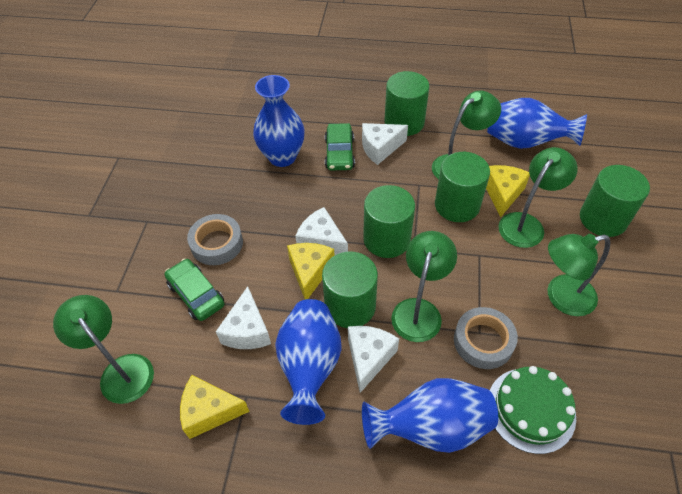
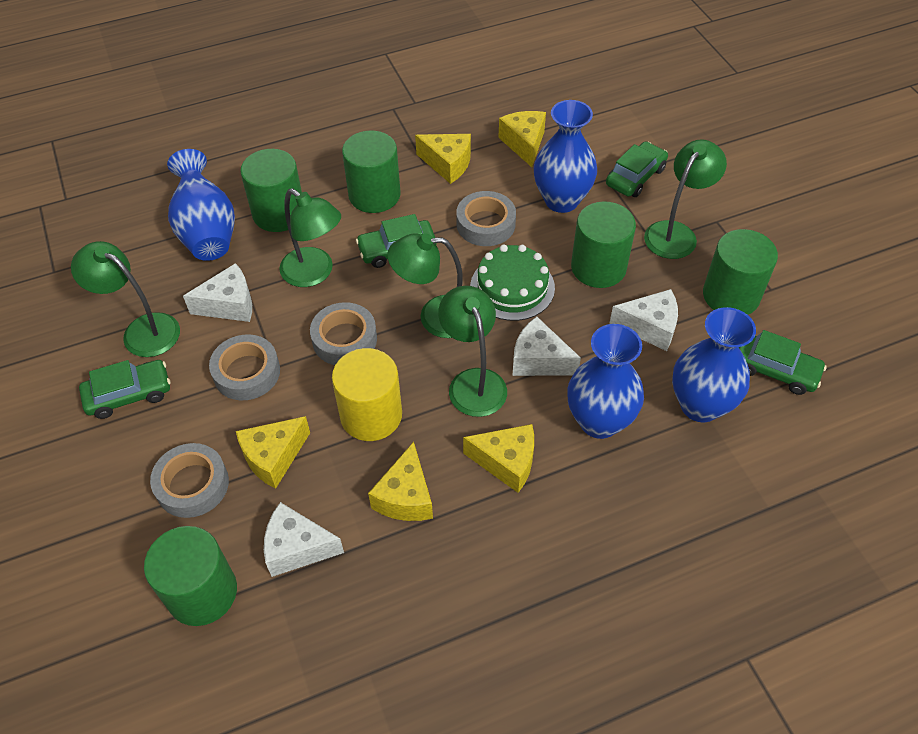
green car: 2 -> 4
grey tape: 2 -> 4
yellow cheese: 3 -> 5
yellow cylinder: 0 -> 1

